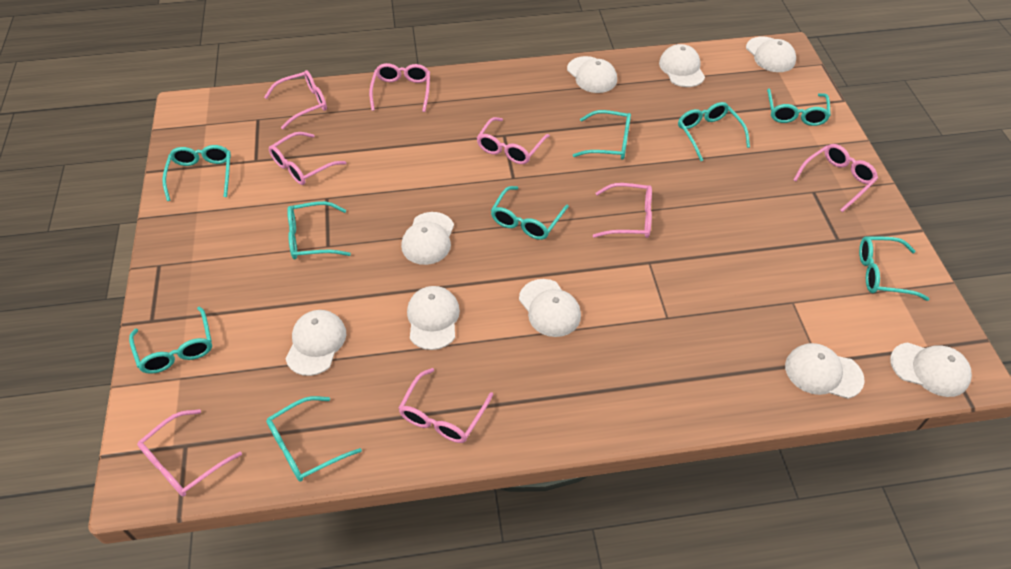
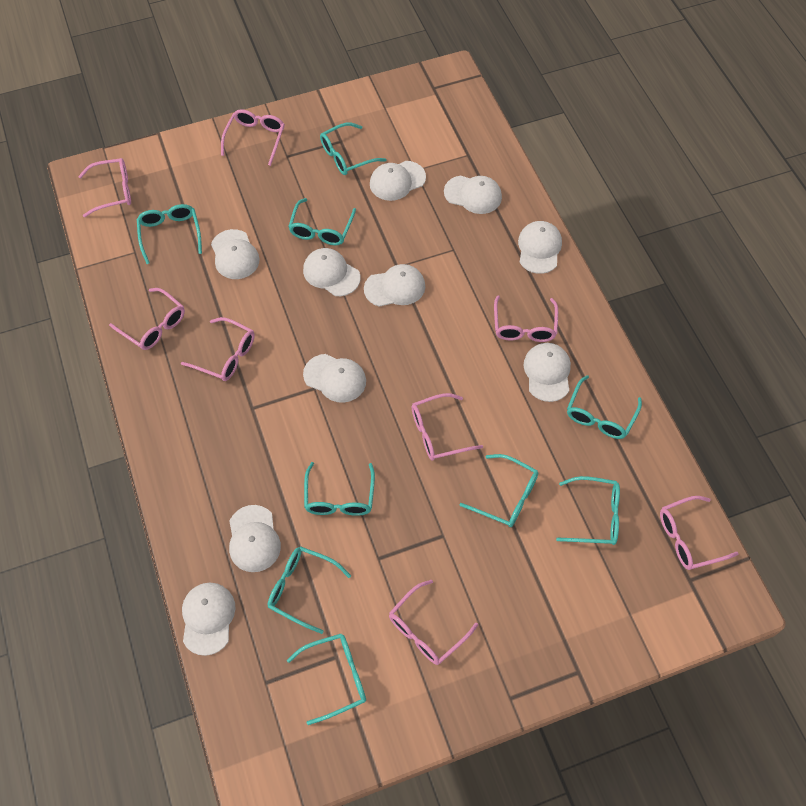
white cap: 9 -> 10

